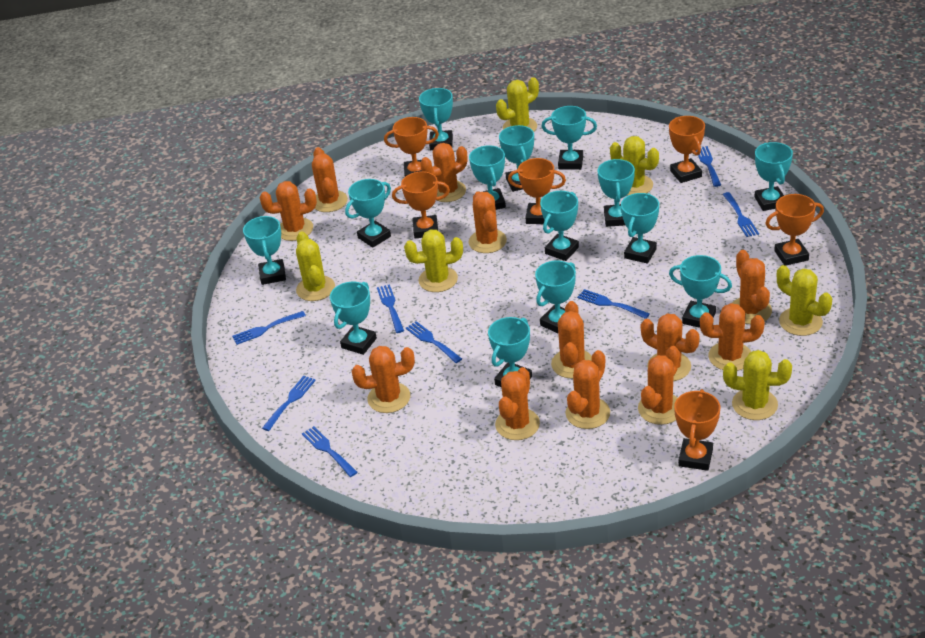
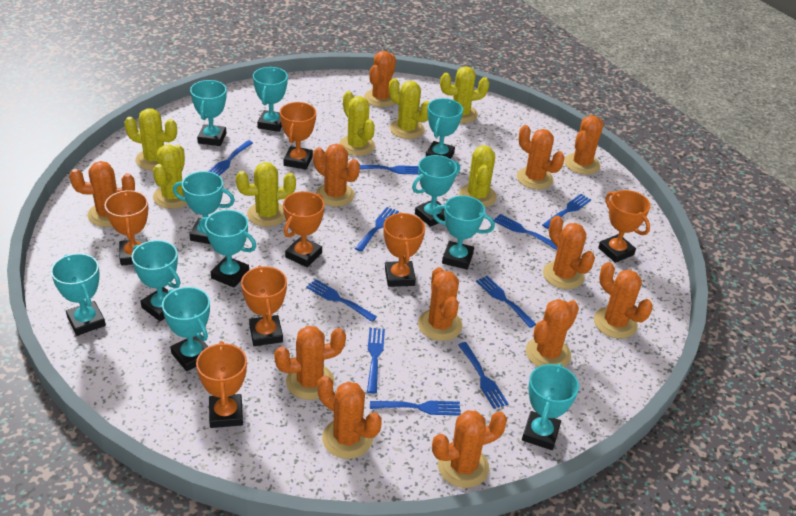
blue fork: 8 -> 10
orange trophy: 6 -> 7
turquoise trophy: 14 -> 11
yellow cactus: 6 -> 7

